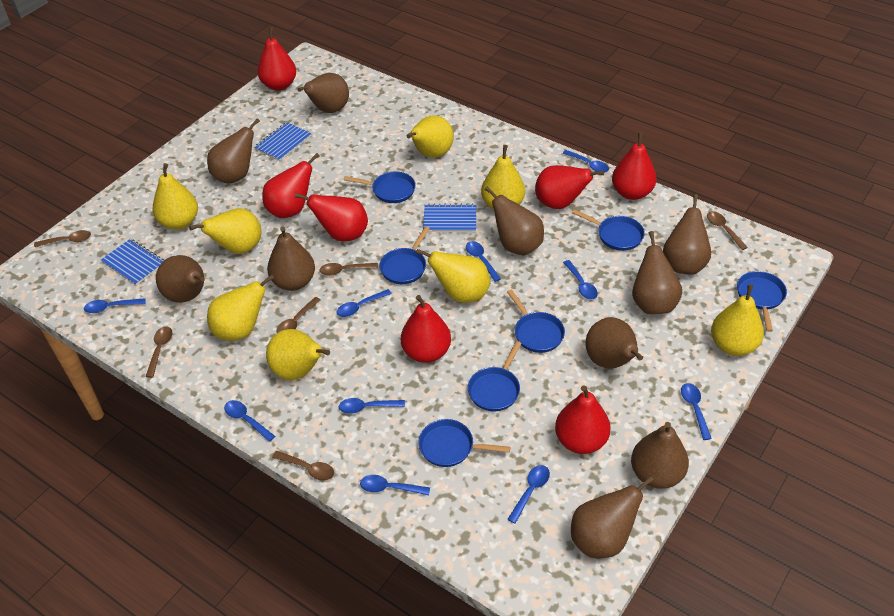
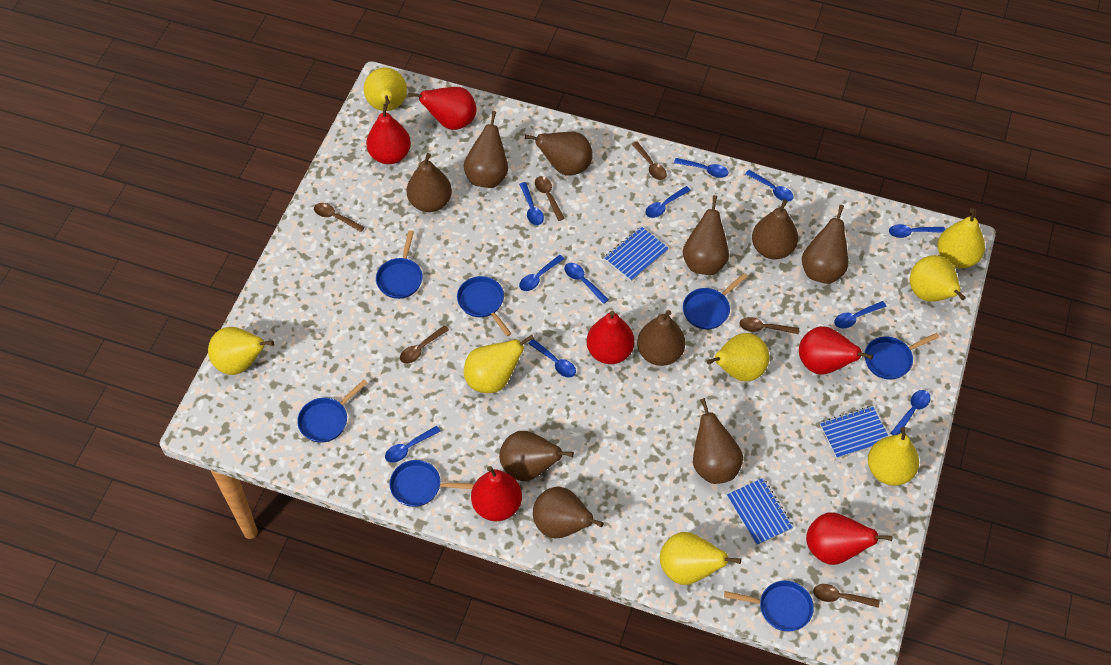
blue spoon: 10 -> 11
red pear: 7 -> 6

